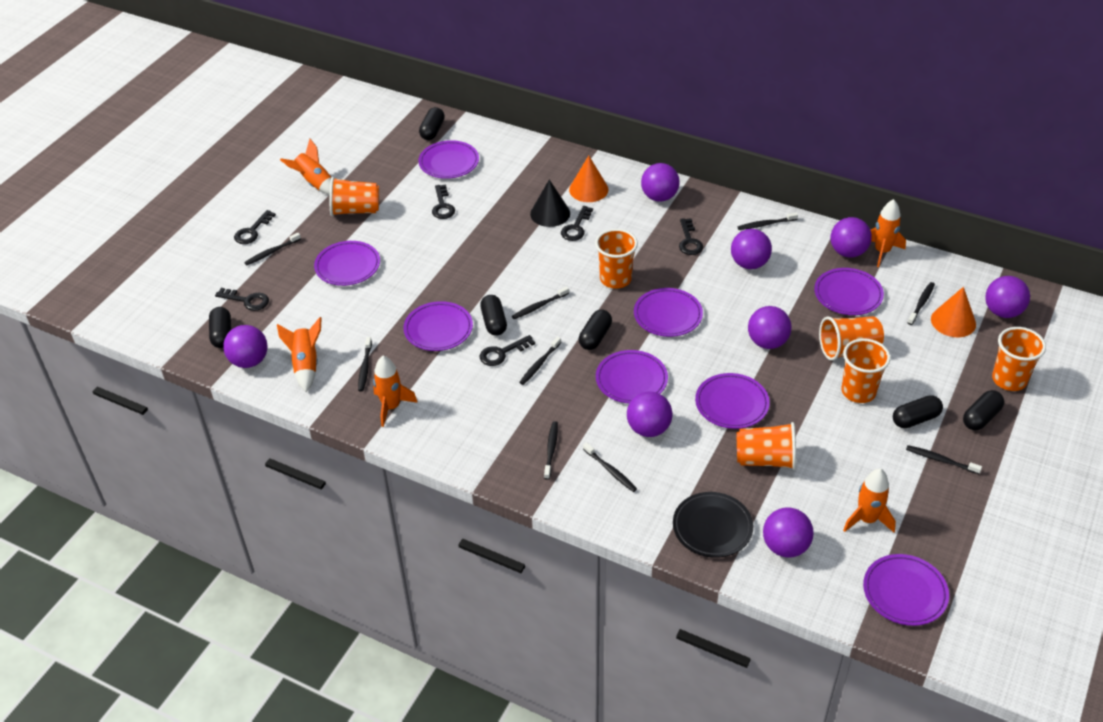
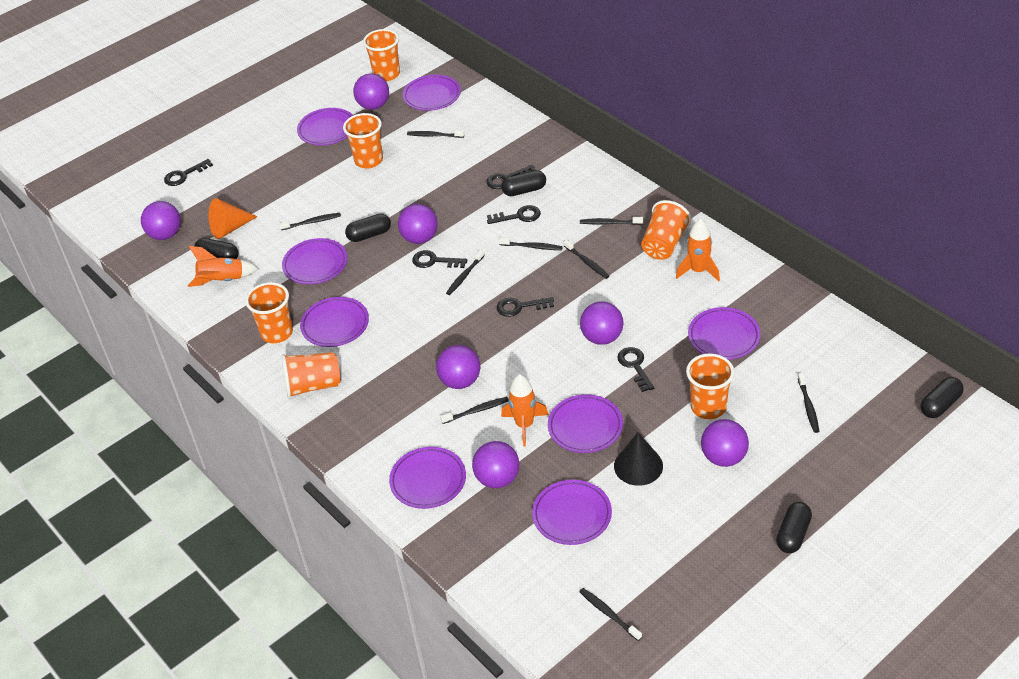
black capsule: 6 -> 5
black plate: 1 -> 0
orange cone: 2 -> 1
orange rocket: 5 -> 3
purple ball: 8 -> 7

